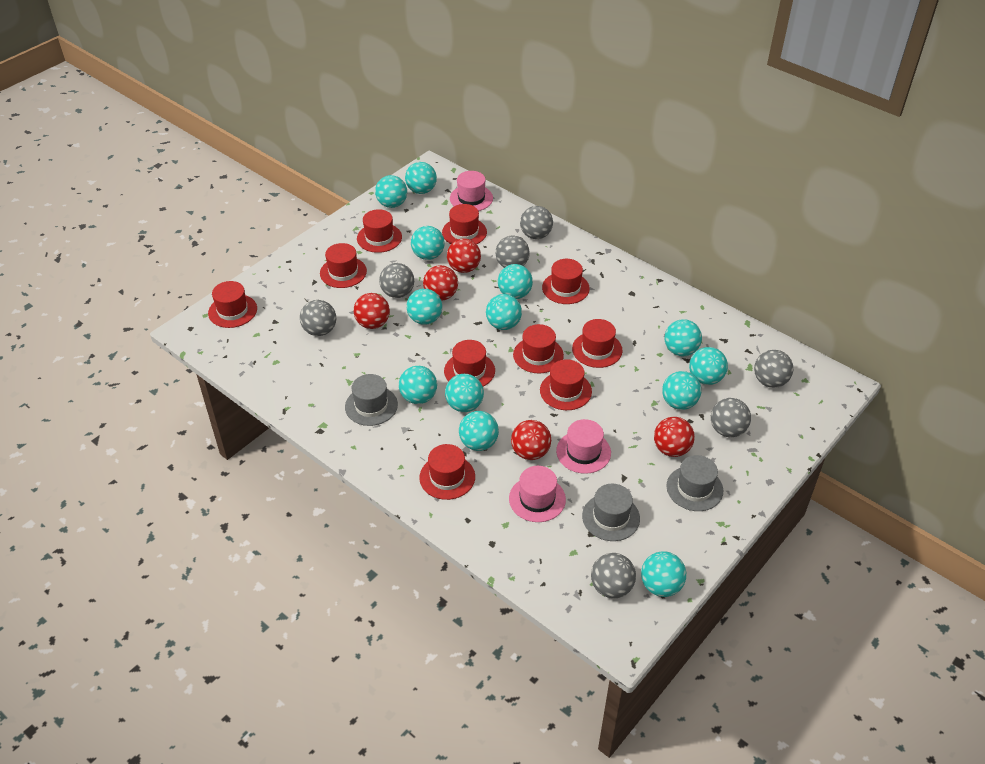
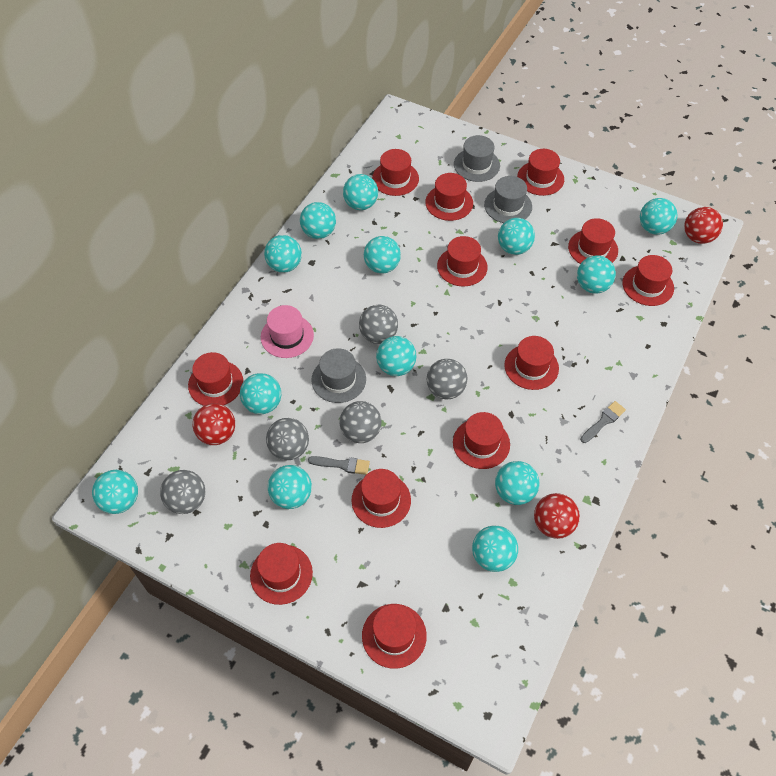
grey ball: 7 -> 5
grey brush: 0 -> 2
pink hat: 3 -> 1
red ball: 5 -> 3
red hat: 10 -> 12

